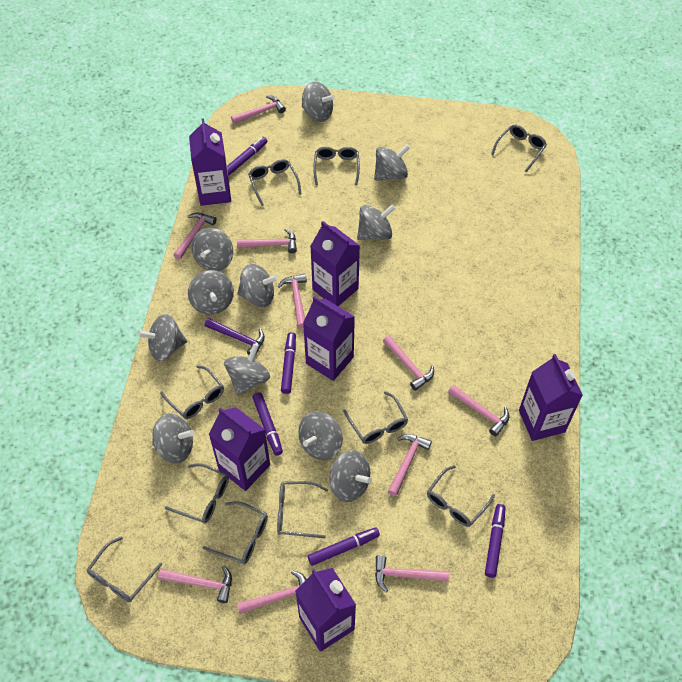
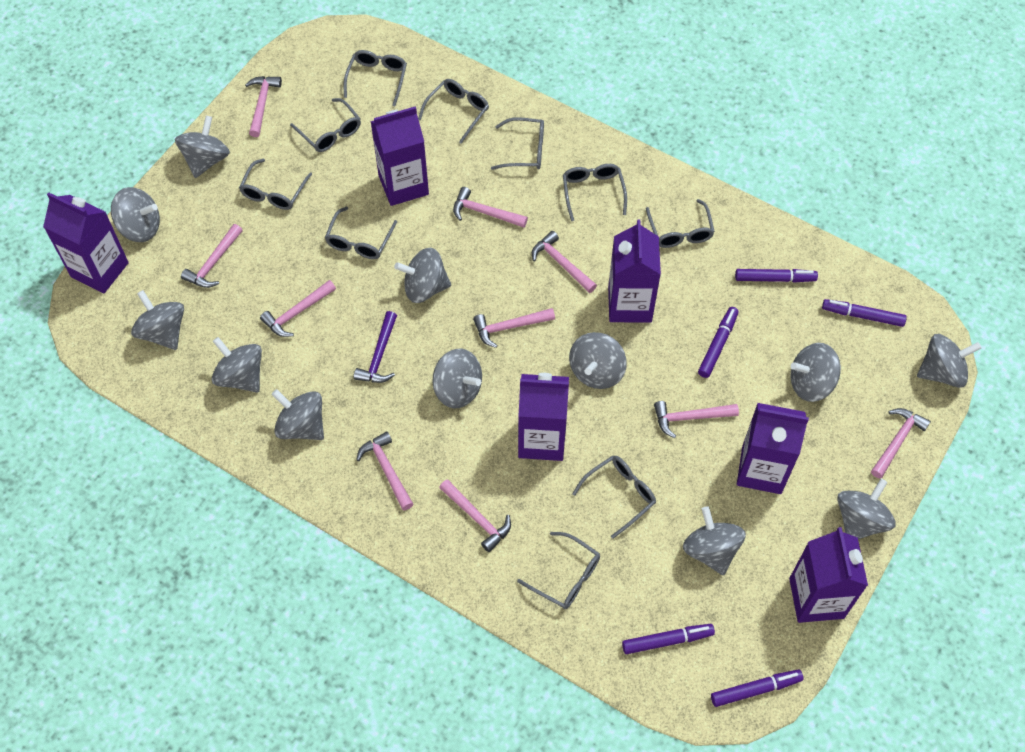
grey spinning top: 11 -> 12

